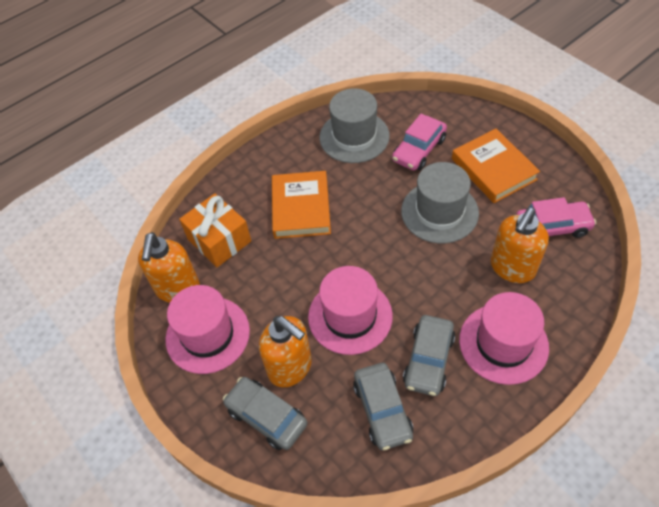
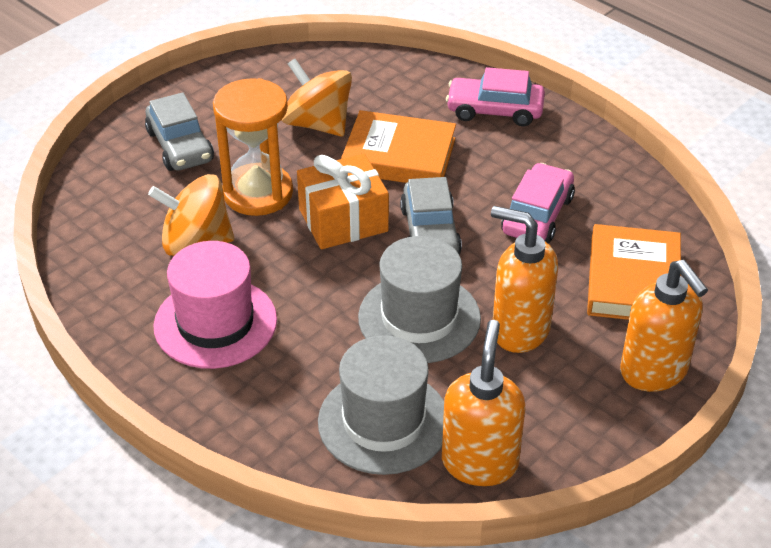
grey car: 3 -> 2
orange hourglass: 0 -> 1
orange spinning top: 0 -> 2
pink hat: 3 -> 1

